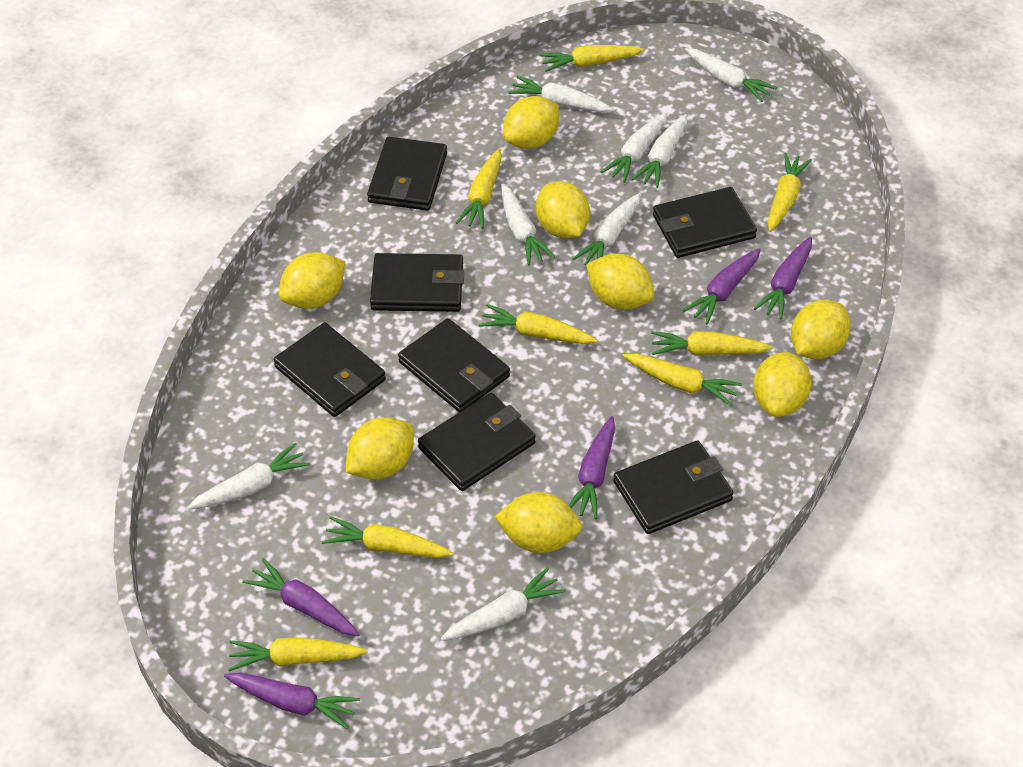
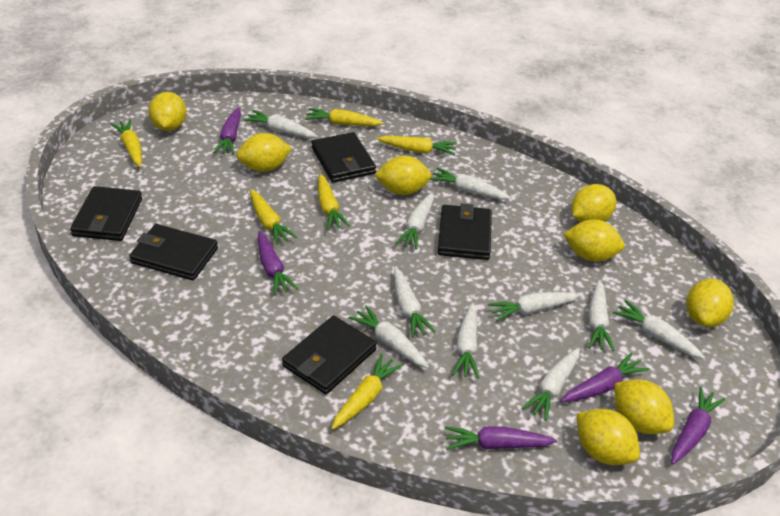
black wallet: 7 -> 5
white carrot: 8 -> 10
yellow carrot: 8 -> 6

